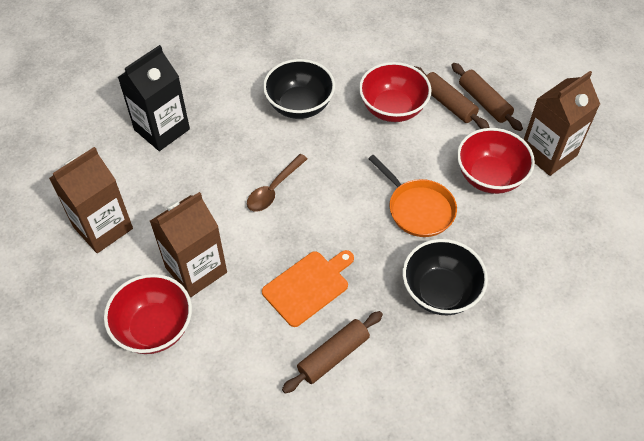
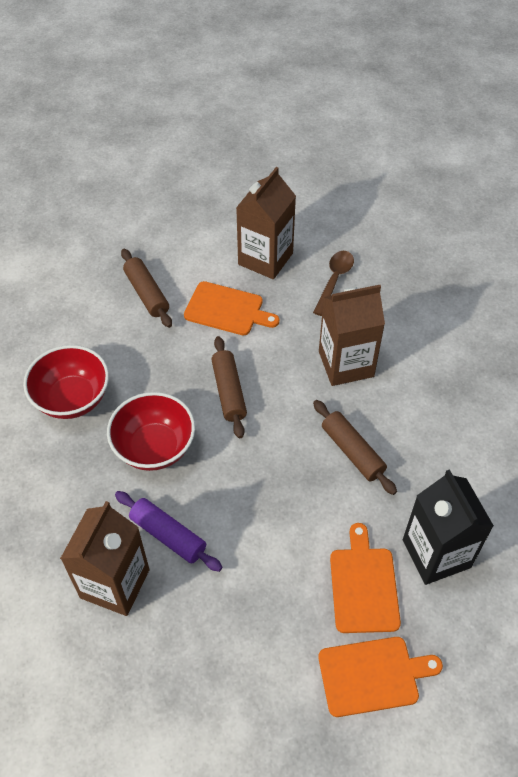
black bowl: 2 -> 0
orange cutting board: 1 -> 3
orange pan: 1 -> 0
purple rolling pin: 0 -> 1
red bowl: 3 -> 2

